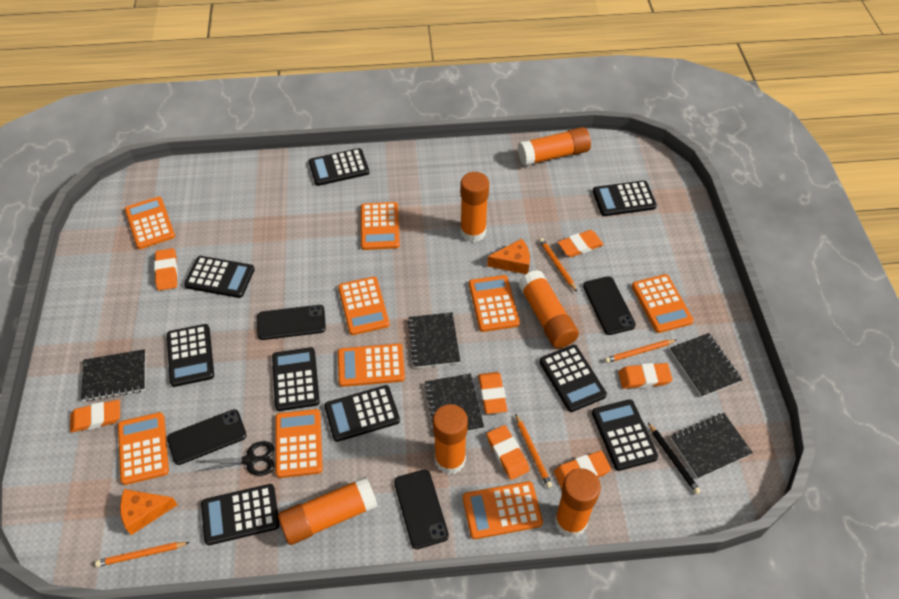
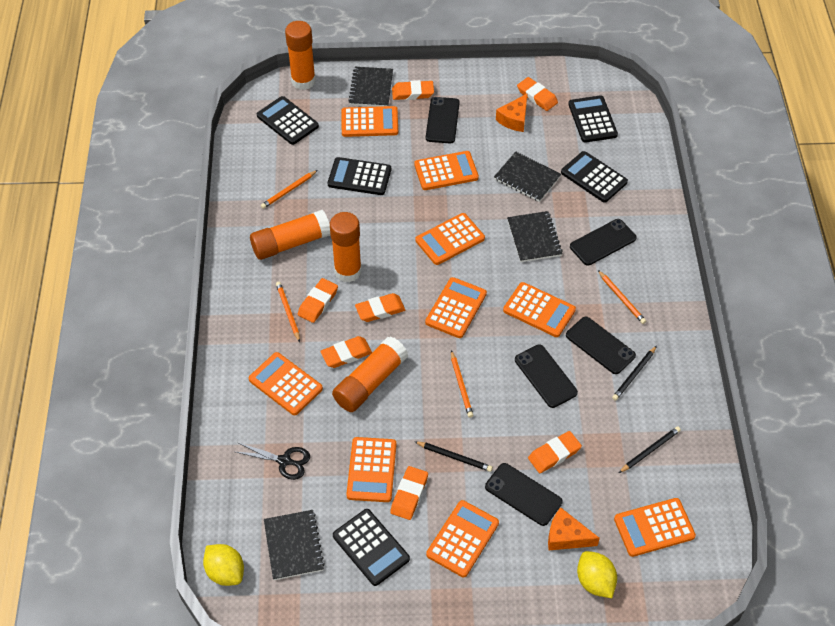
black calculator: 9 -> 5
black notebook: 5 -> 4
black pencil: 1 -> 3
black phone: 4 -> 5
orange glue stick: 6 -> 4
yellow lemon: 0 -> 2

